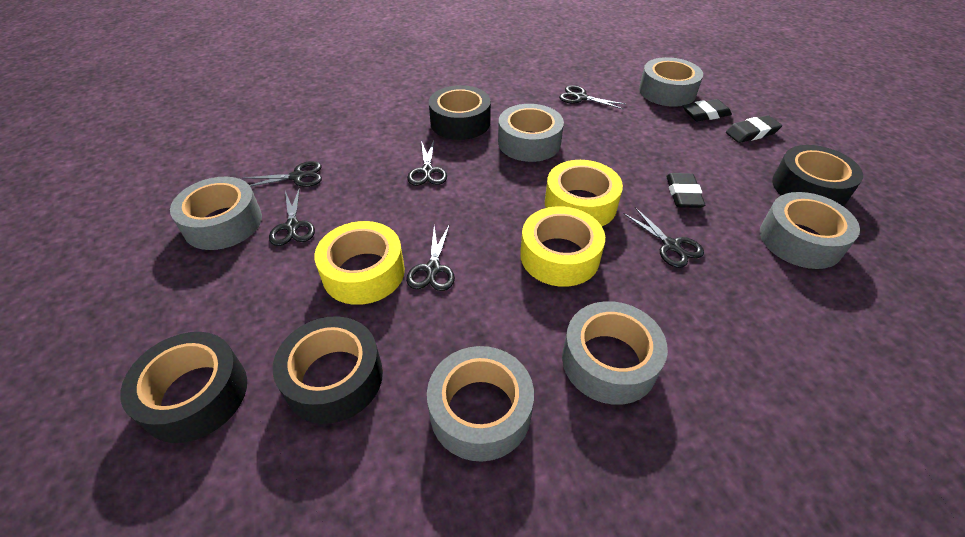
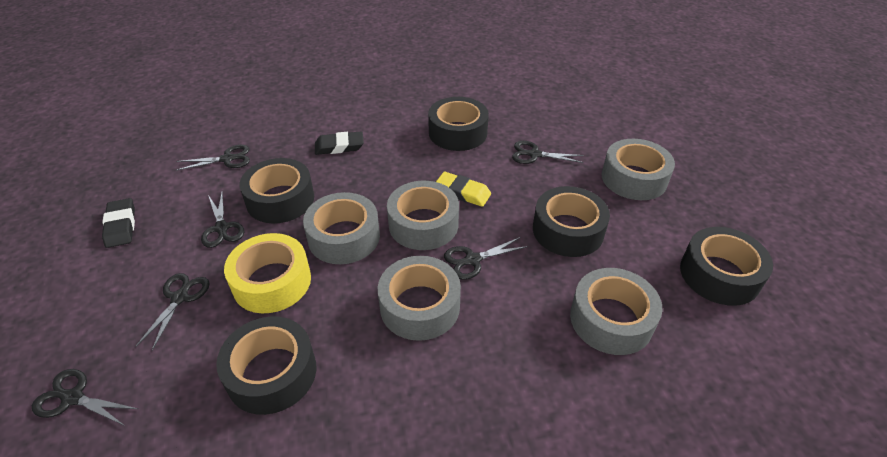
black eraser: 3 -> 2
black tape: 4 -> 5
grey tape: 6 -> 5
yellow eraser: 0 -> 1
yellow tape: 3 -> 1

